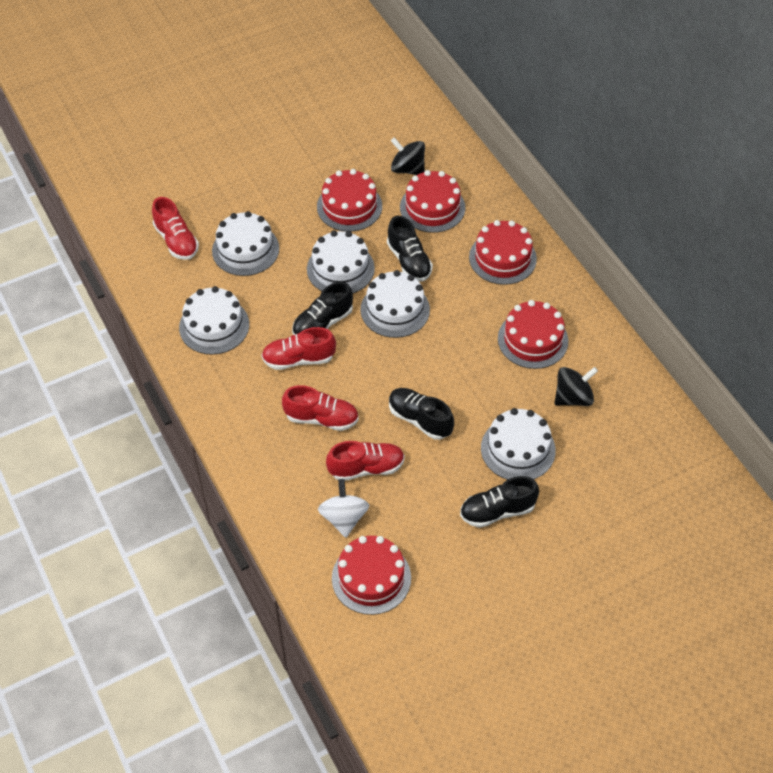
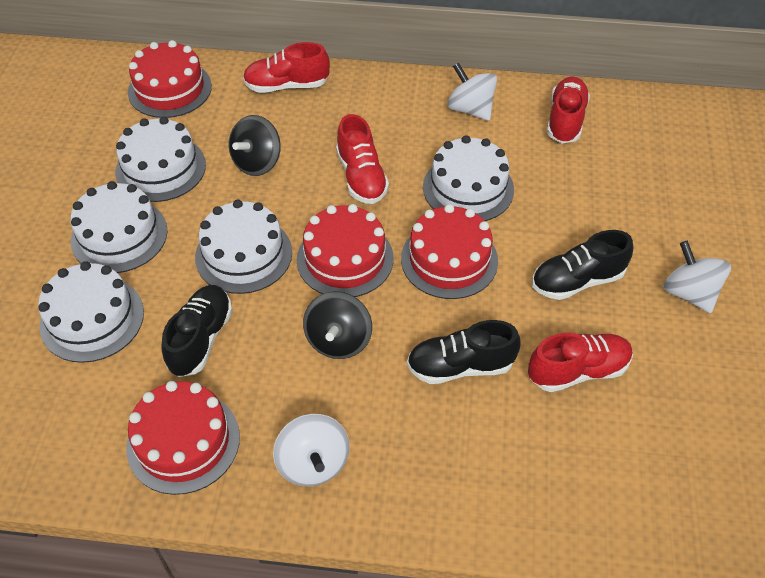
black shoe: 4 -> 3
red cake: 5 -> 4
white spinning top: 1 -> 3

